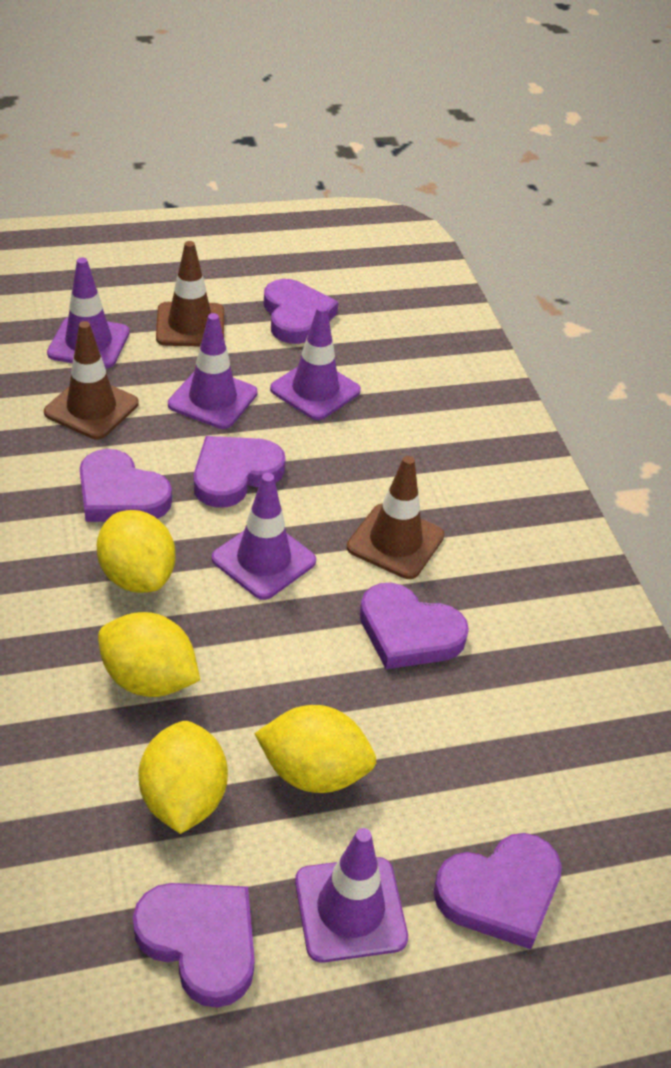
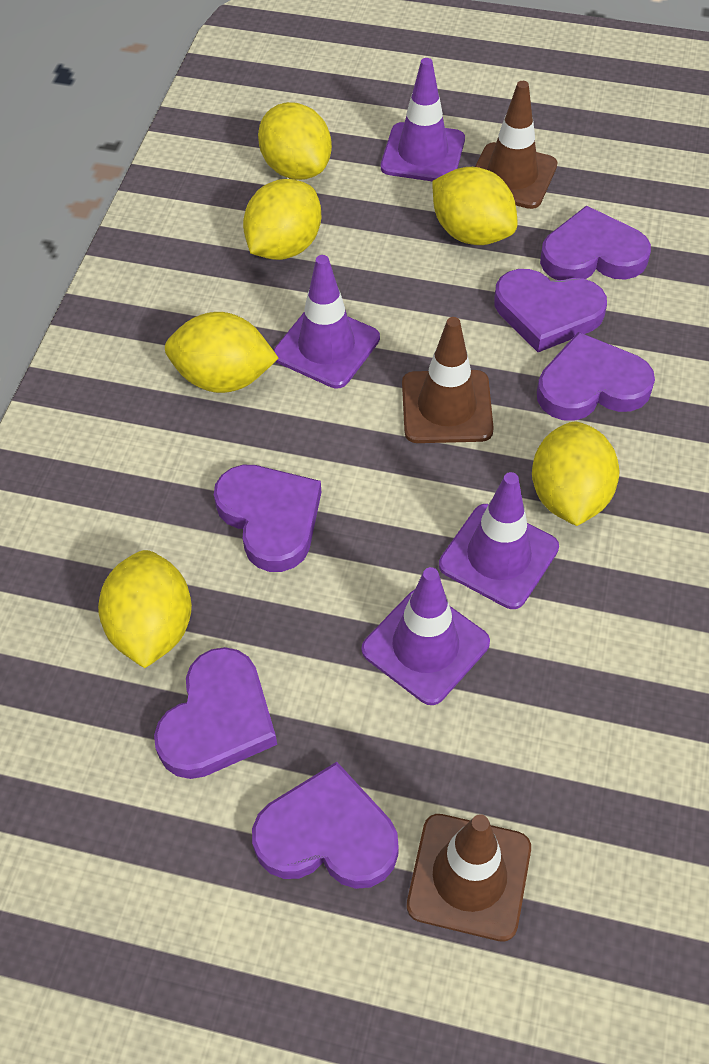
purple traffic cone: 5 -> 4
yellow lemon: 4 -> 6

